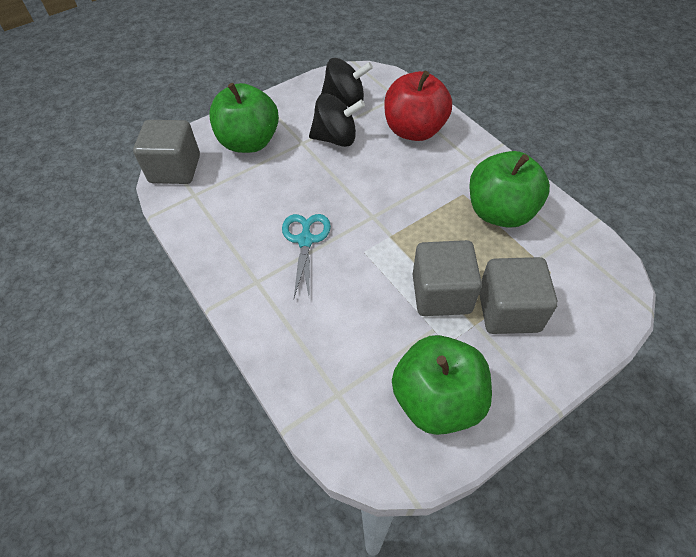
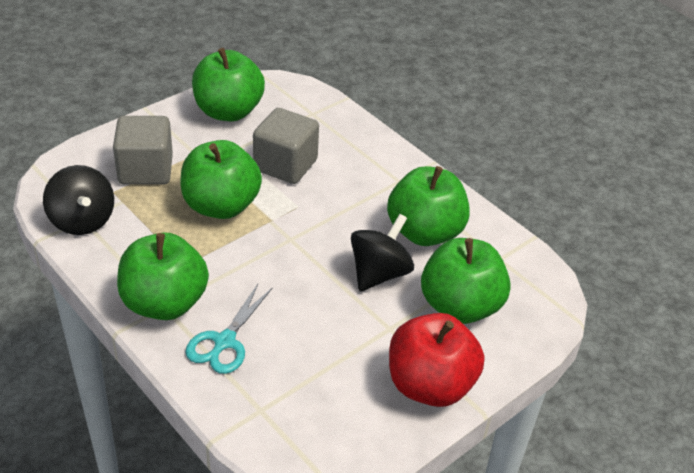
green apple: 3 -> 5
grey cube: 3 -> 2

